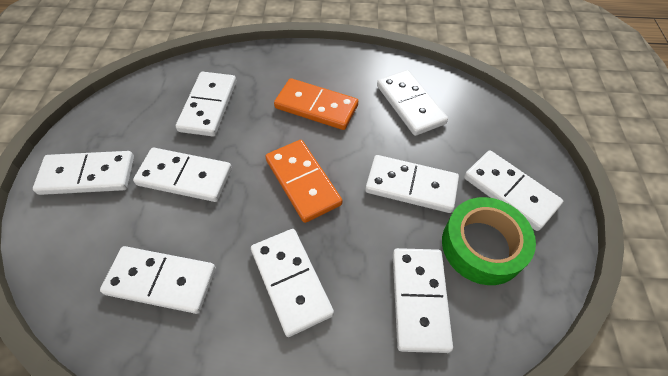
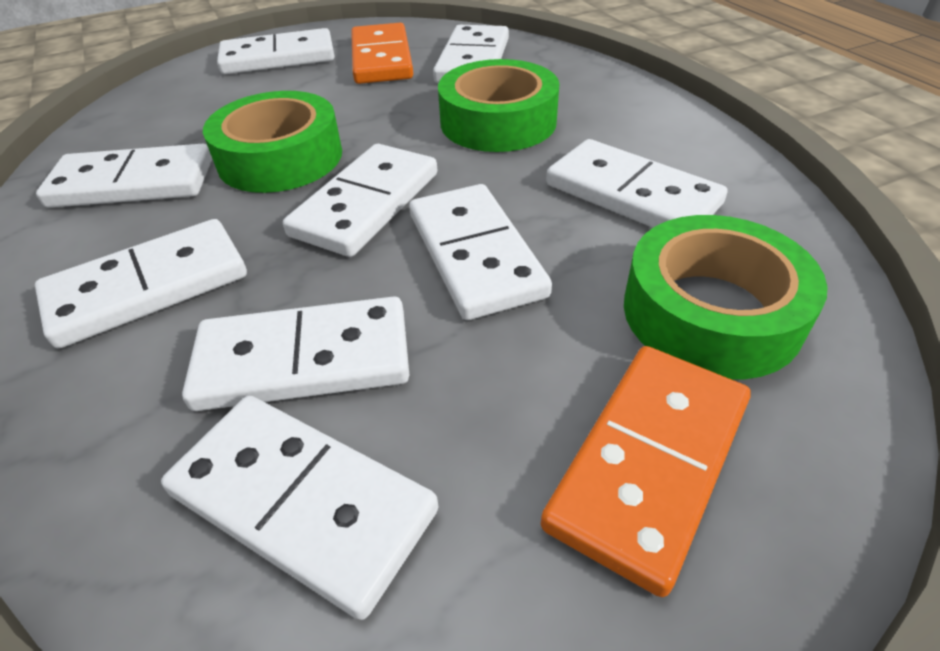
green tape: 1 -> 3

